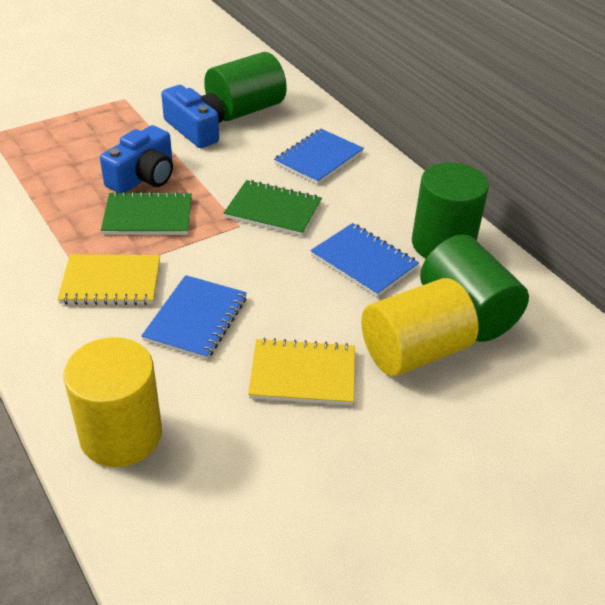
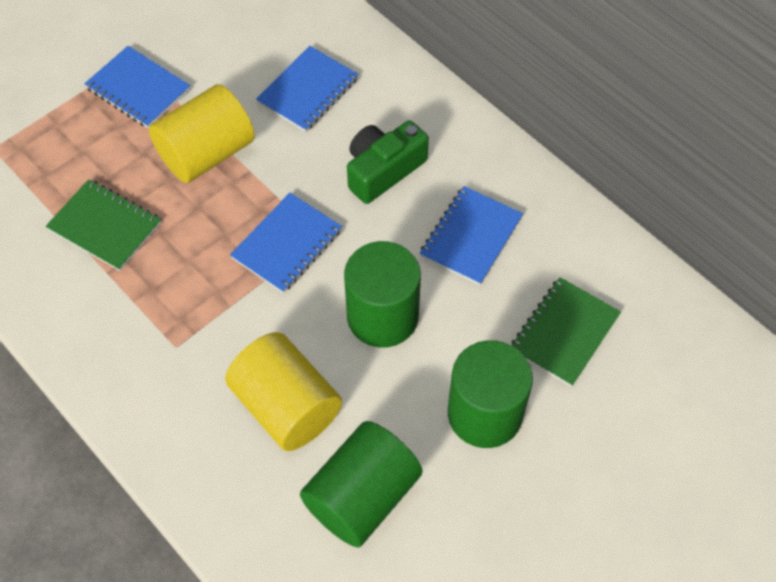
blue camera: 2 -> 0
blue notebook: 3 -> 4
green camera: 0 -> 1
yellow notebook: 2 -> 0

